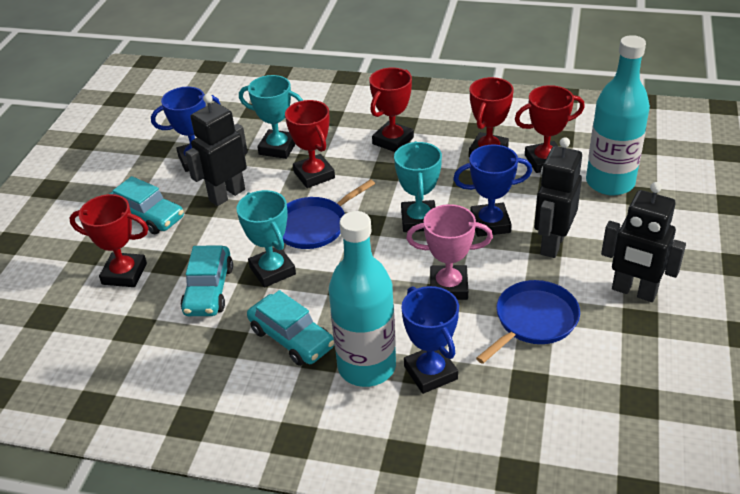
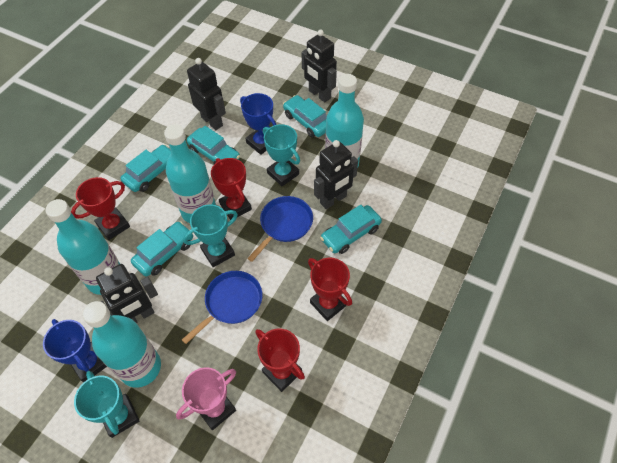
black robot: 3 -> 4
blue trophy: 3 -> 2
red trophy: 5 -> 4
turquoise bottle: 2 -> 4
turquoise car: 3 -> 5

